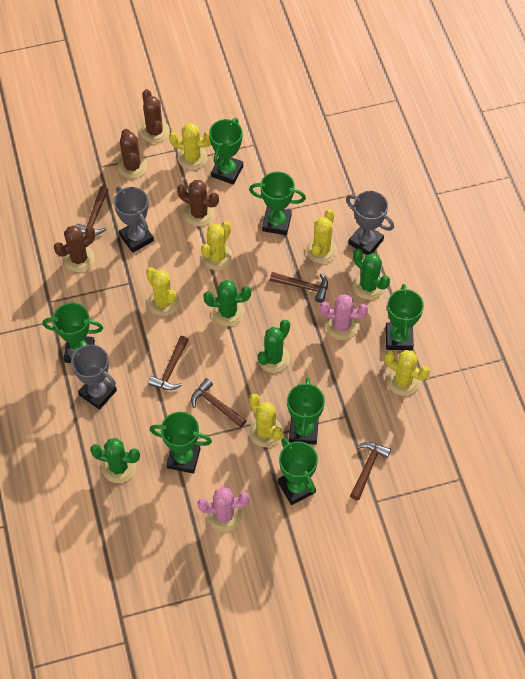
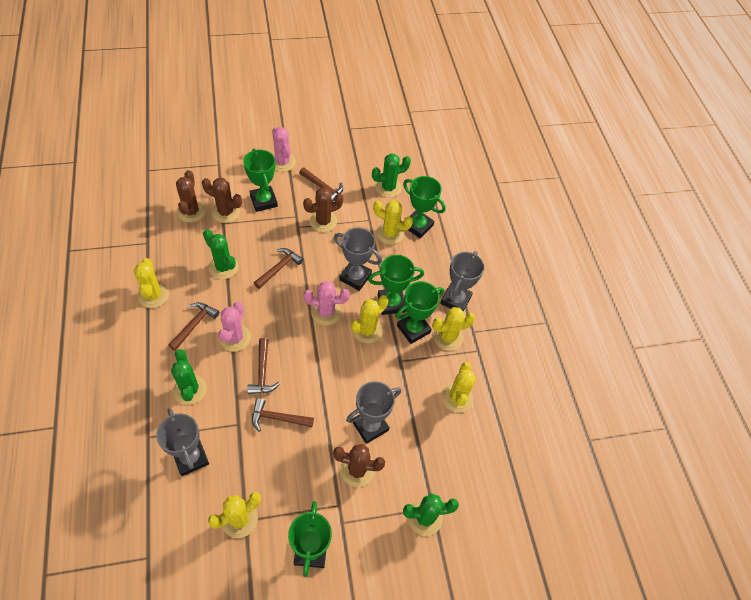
green trophy: 7 -> 5
grey trophy: 3 -> 4
pink cactus: 2 -> 3

